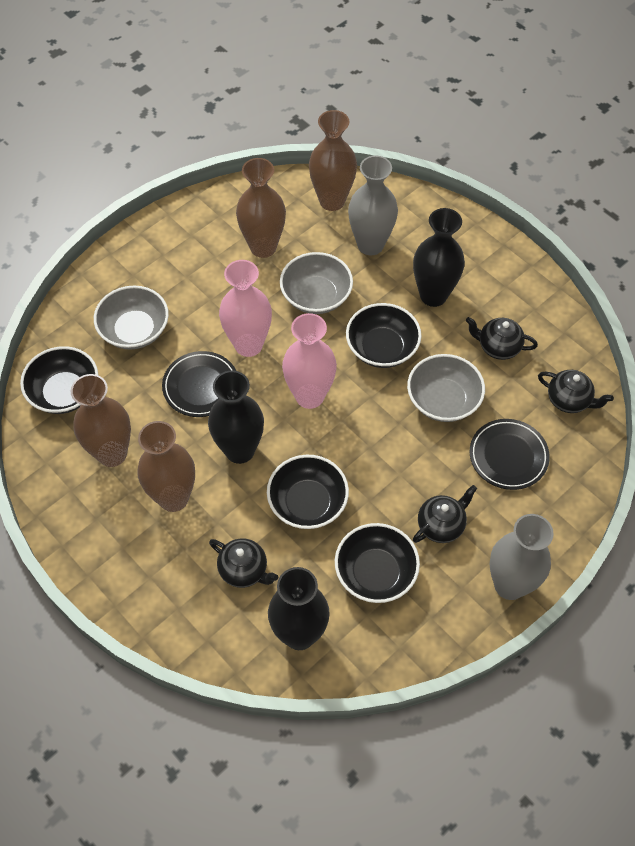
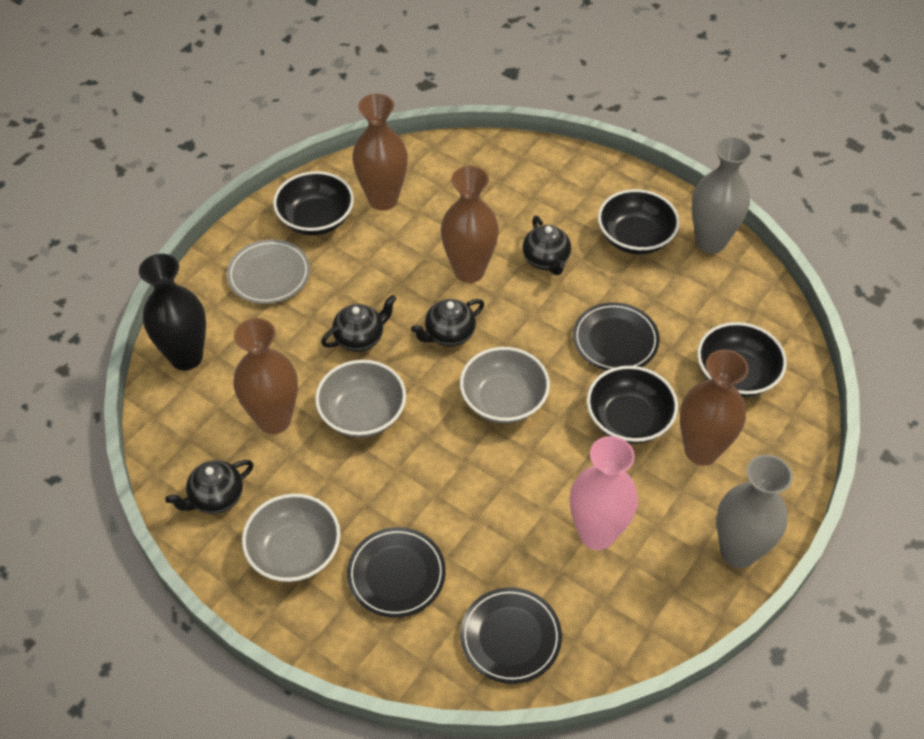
black plate: 2 -> 3
black vase: 3 -> 1
grey plate: 0 -> 1
pink vase: 2 -> 1

